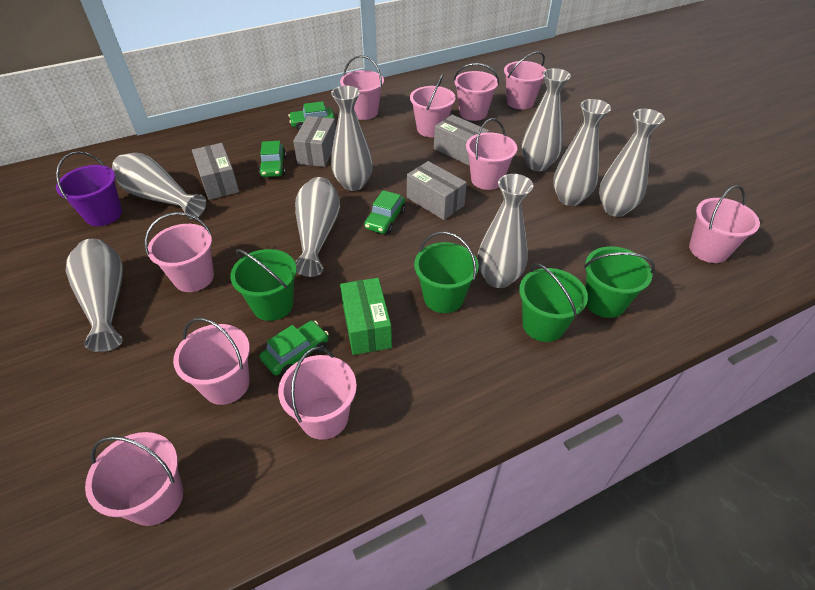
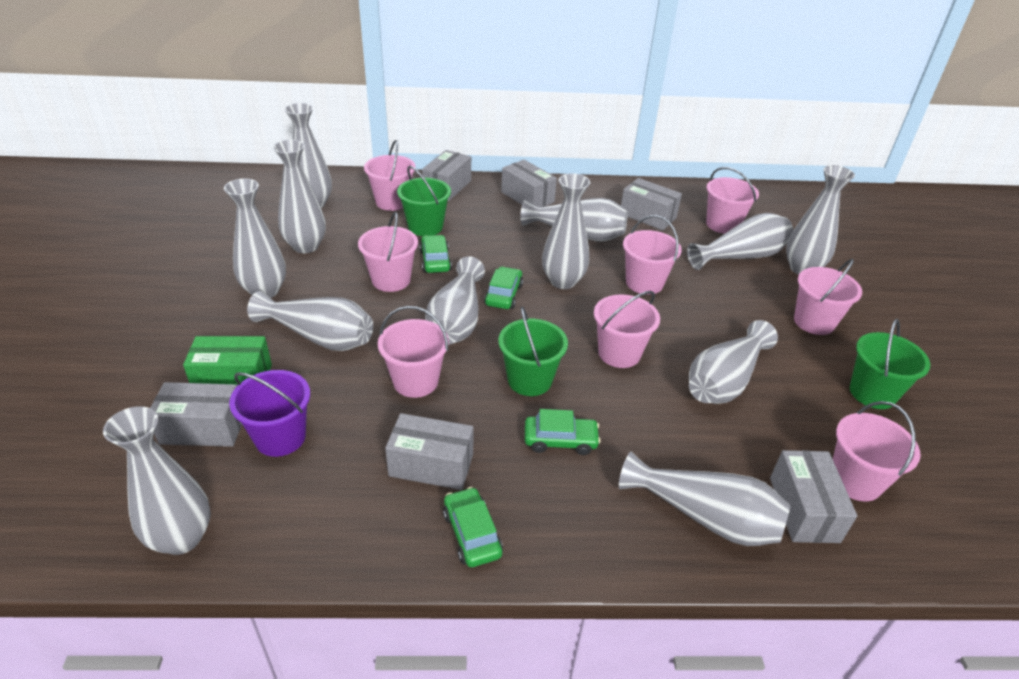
green bucket: 4 -> 3
grey box: 4 -> 6
grey vase: 8 -> 12
pink bucket: 10 -> 8

